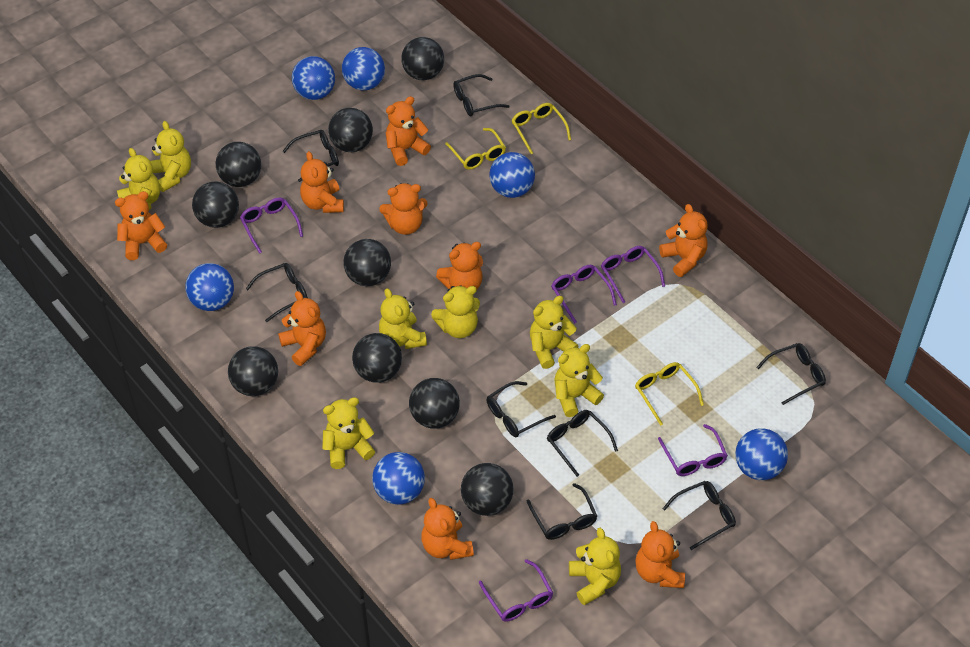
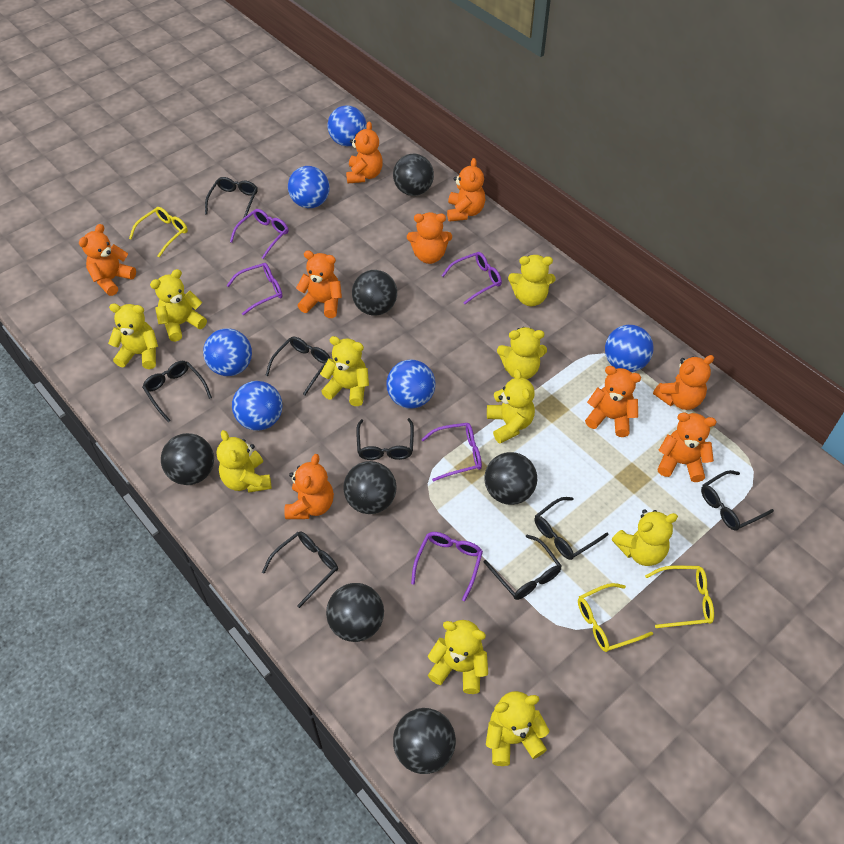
black ball: 9 -> 7
yellow teddy bear: 8 -> 10

